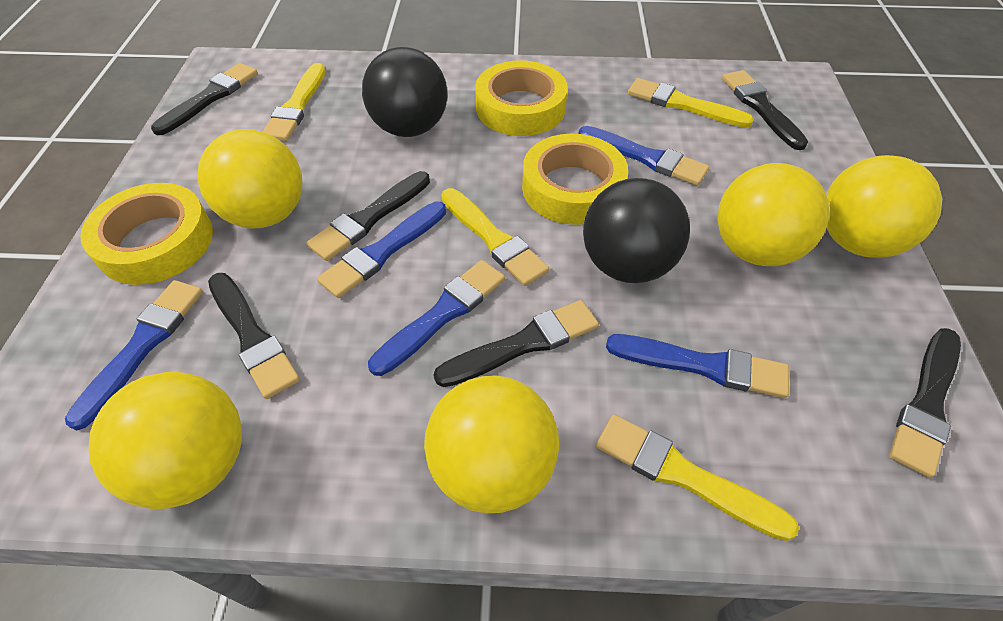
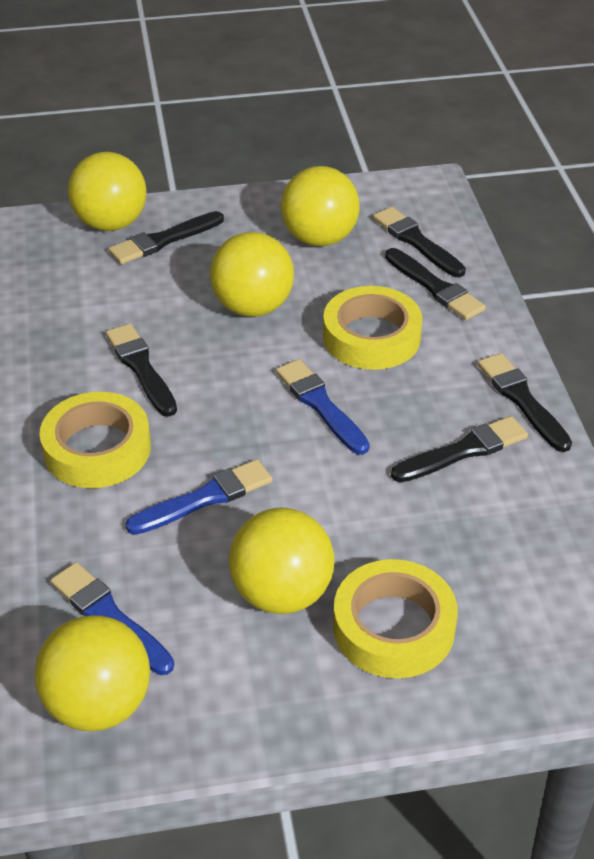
black ball: 2 -> 0
blue brush: 5 -> 3
yellow brush: 4 -> 0

